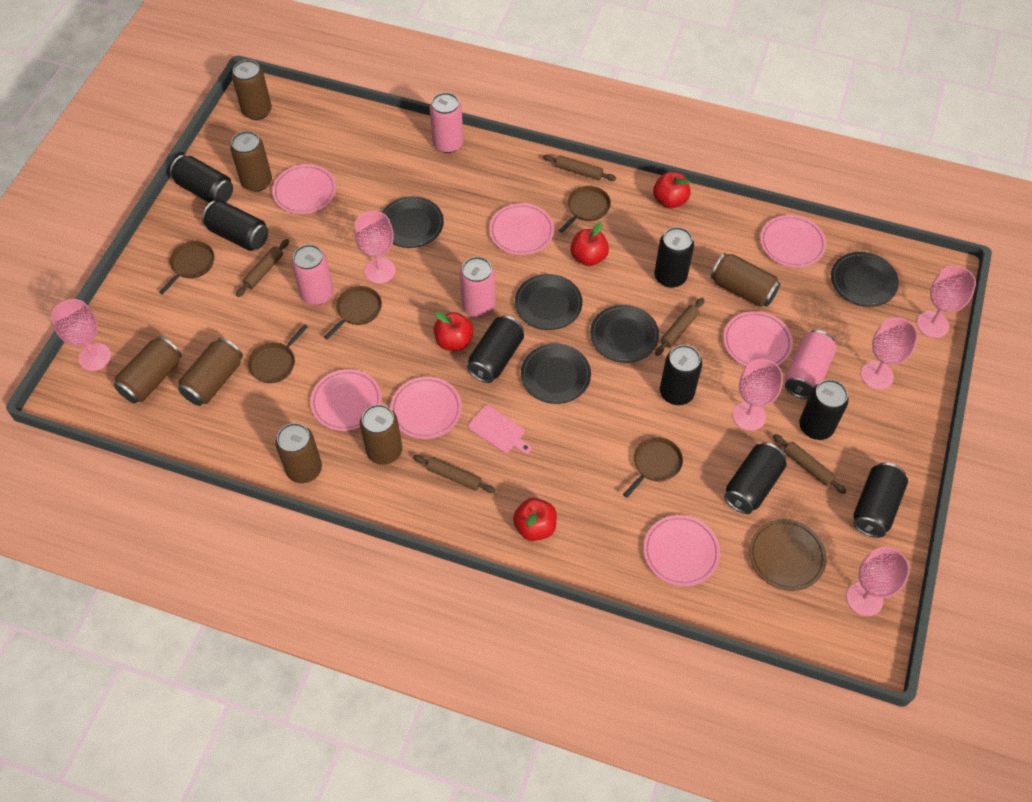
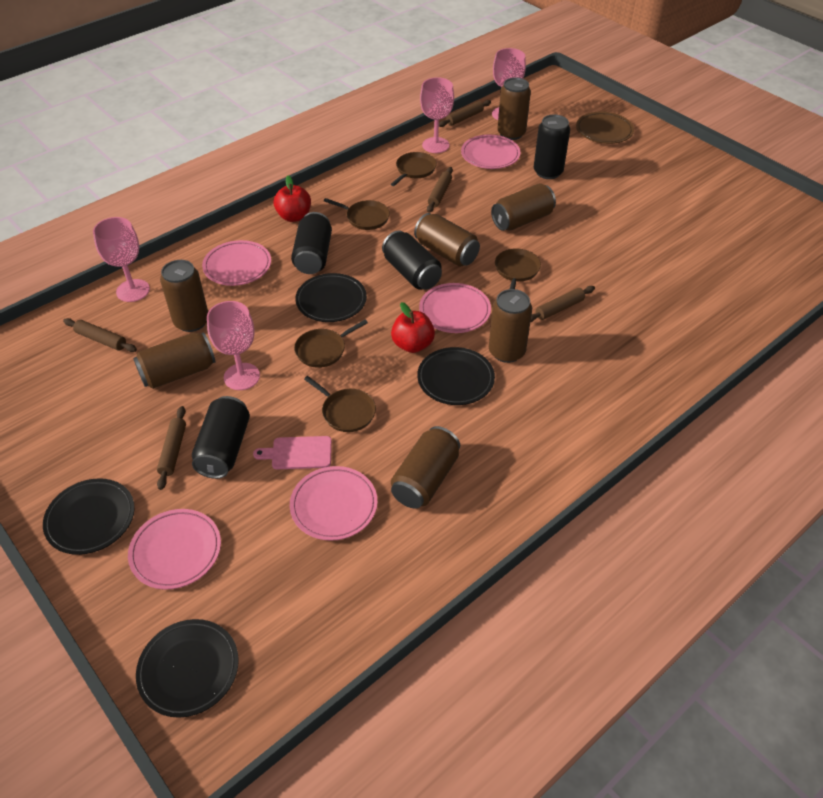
black can: 8 -> 4
black plate: 5 -> 4
pink can: 4 -> 0
pink goblet: 6 -> 4
pink plate: 7 -> 5
red apple: 4 -> 2

